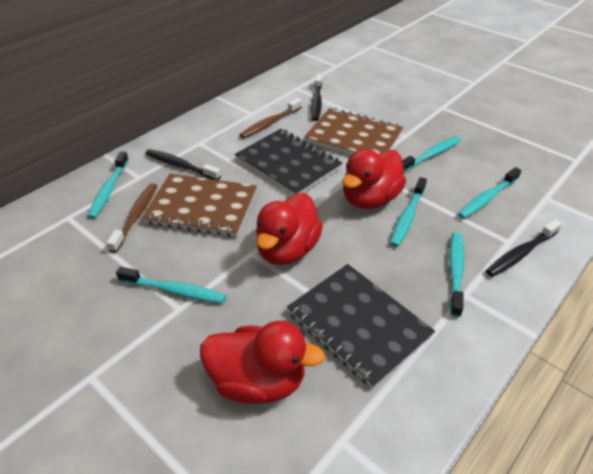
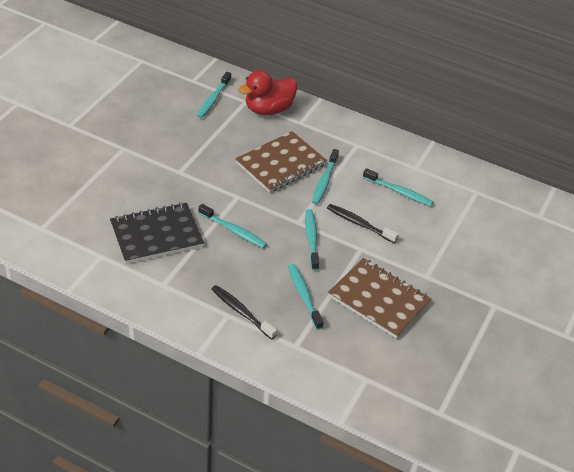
black notebook: 2 -> 1
black toothbrush: 3 -> 2
brown toothbrush: 2 -> 0
red duck: 3 -> 1

